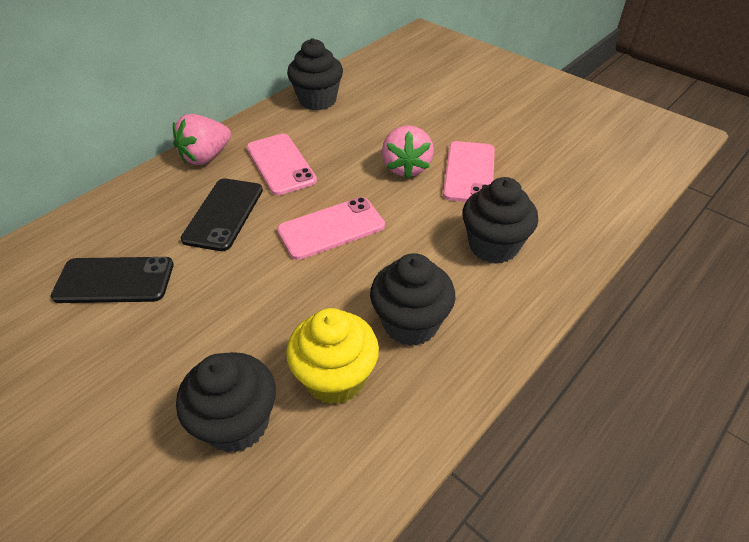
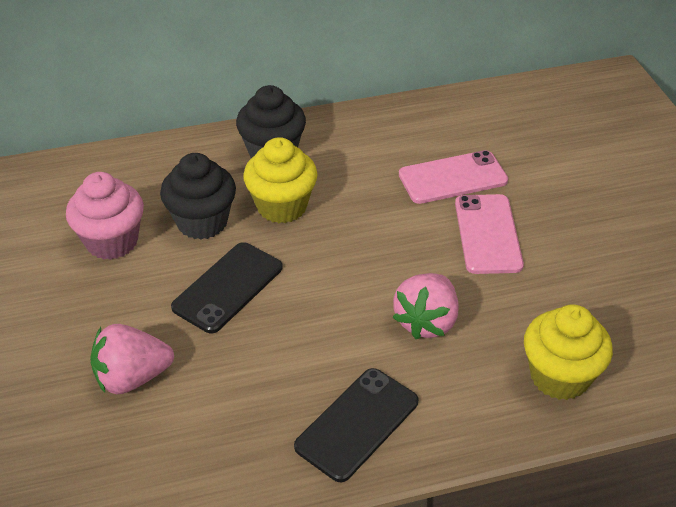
black cupcake: 4 -> 2
pink cupcake: 0 -> 1
pink phone: 3 -> 2
yellow cupcake: 1 -> 2

